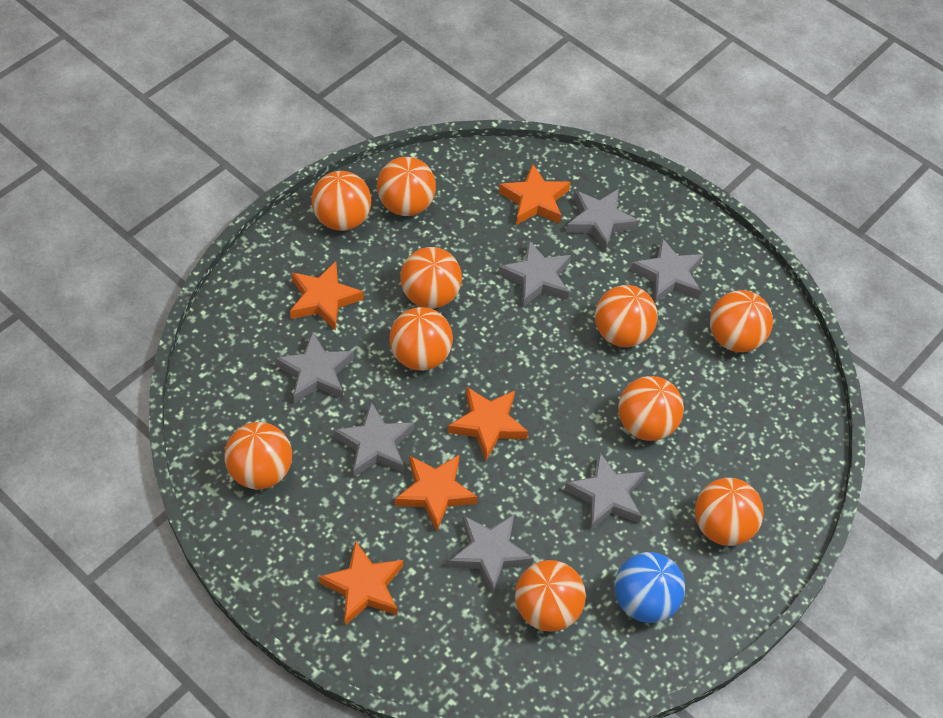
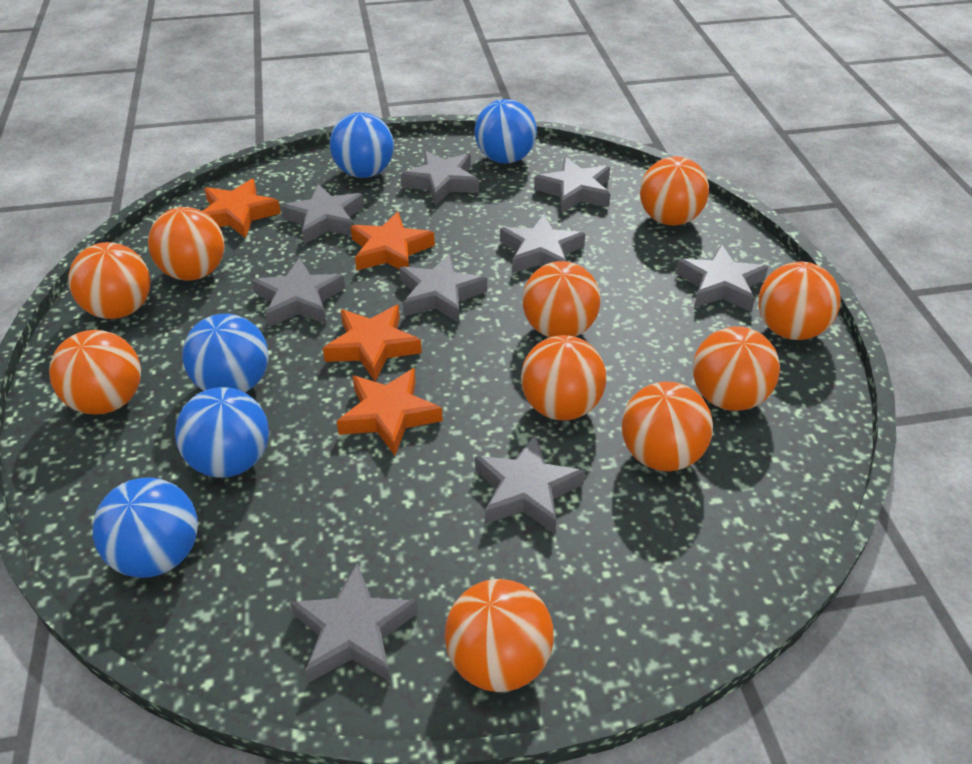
blue ball: 1 -> 5
grey star: 7 -> 9
orange star: 5 -> 4

